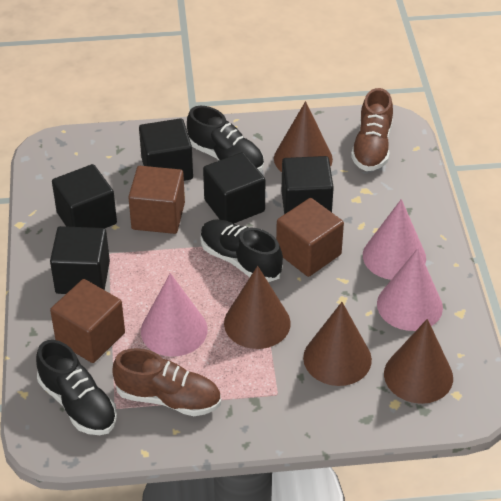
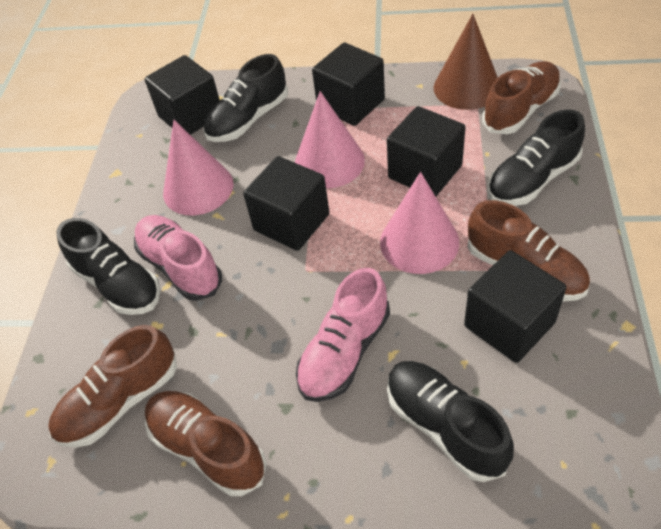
black shoe: 3 -> 4
brown cone: 4 -> 1
brown cube: 3 -> 0
brown shoe: 2 -> 4
pink shoe: 0 -> 2

